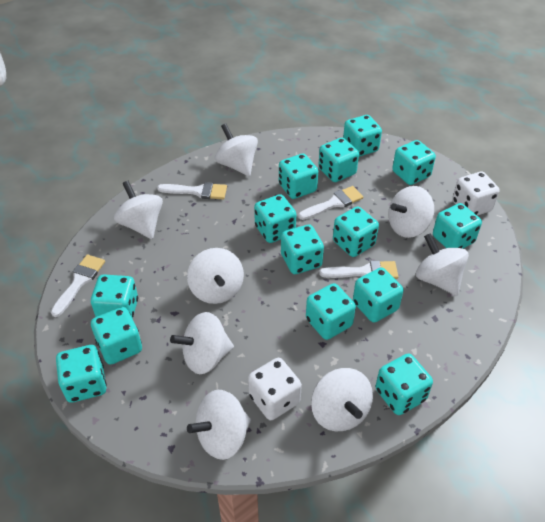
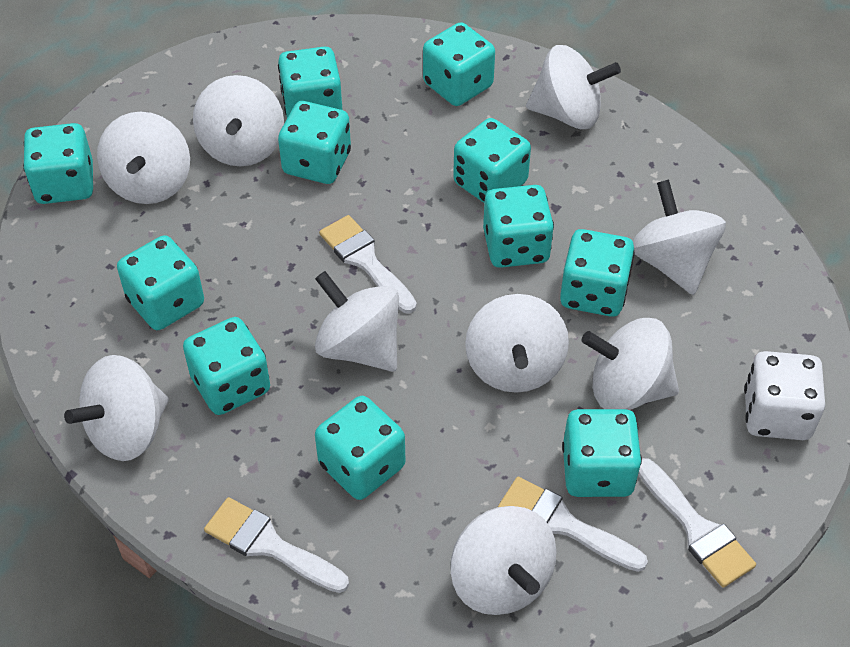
turquoise dice: 14 -> 11
white dice: 2 -> 1
white spinning top: 8 -> 9

